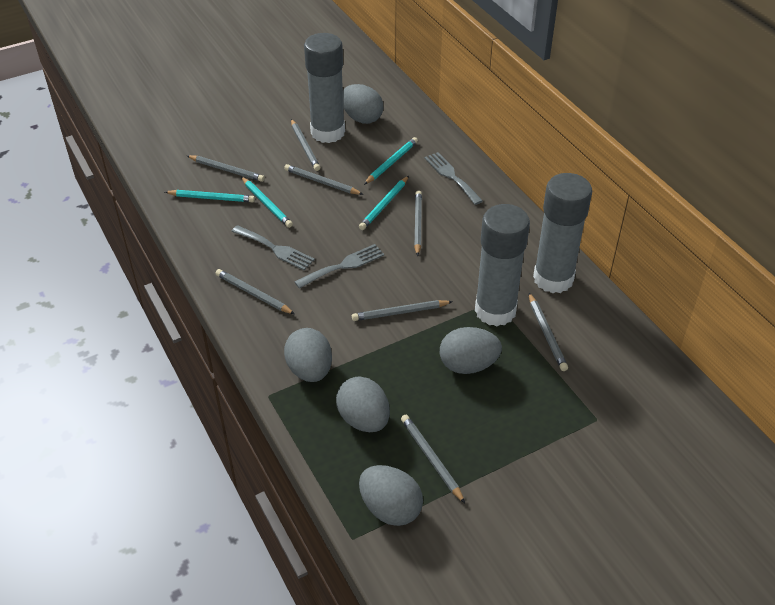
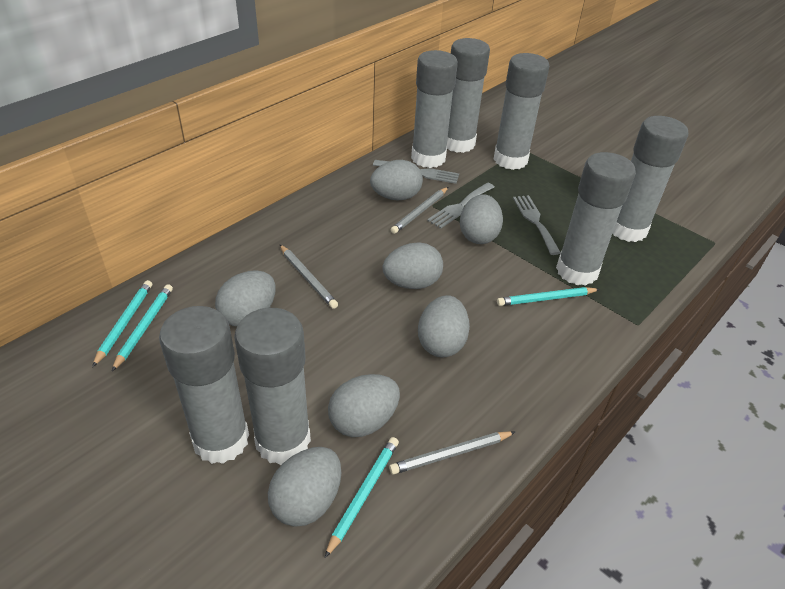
grey egg: 5 -> 7
grey glue stick: 3 -> 7
grey pencil: 8 -> 3

